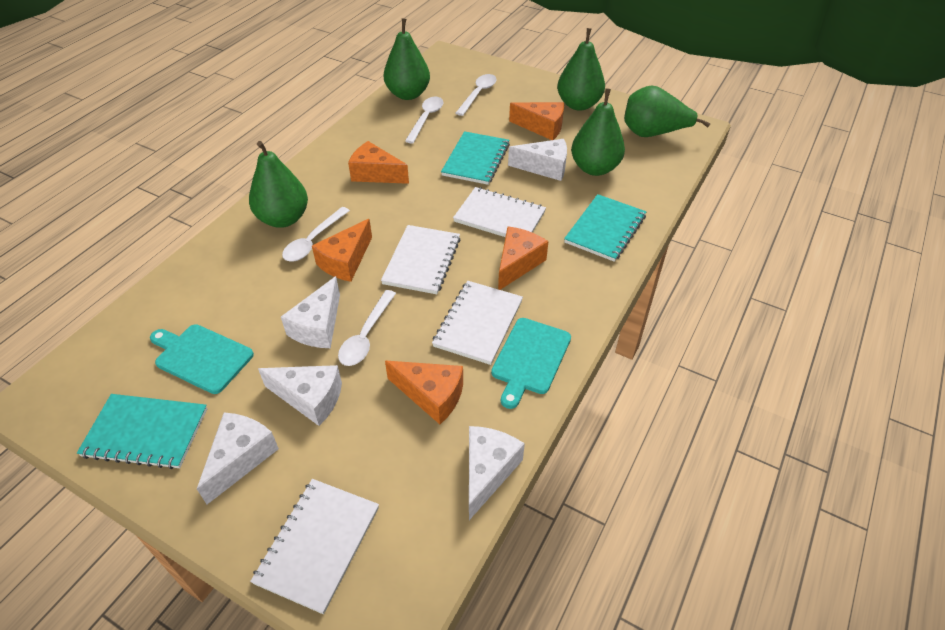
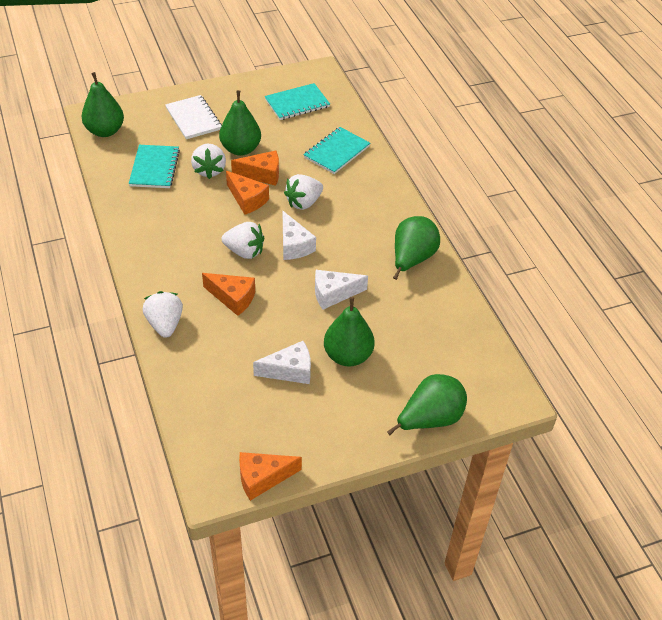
orange cheese: 5 -> 4
turquoise cutting board: 2 -> 0
white cheese: 5 -> 3
white notebook: 4 -> 1
white spoon: 4 -> 0
white strawberry: 0 -> 4

